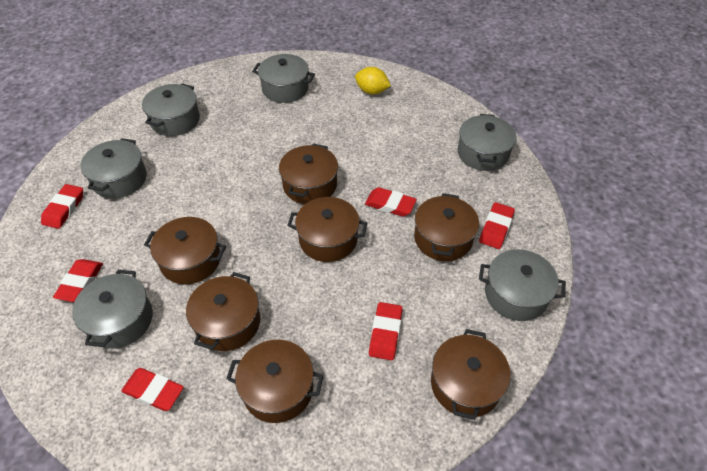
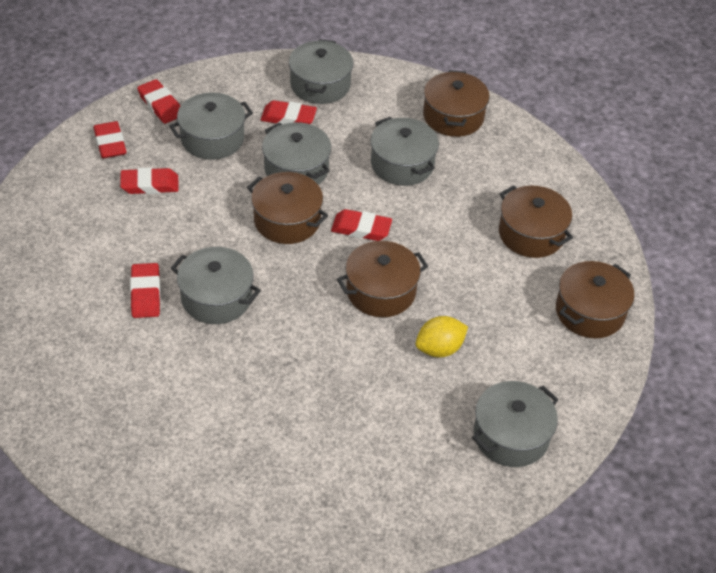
brown pot: 7 -> 5

